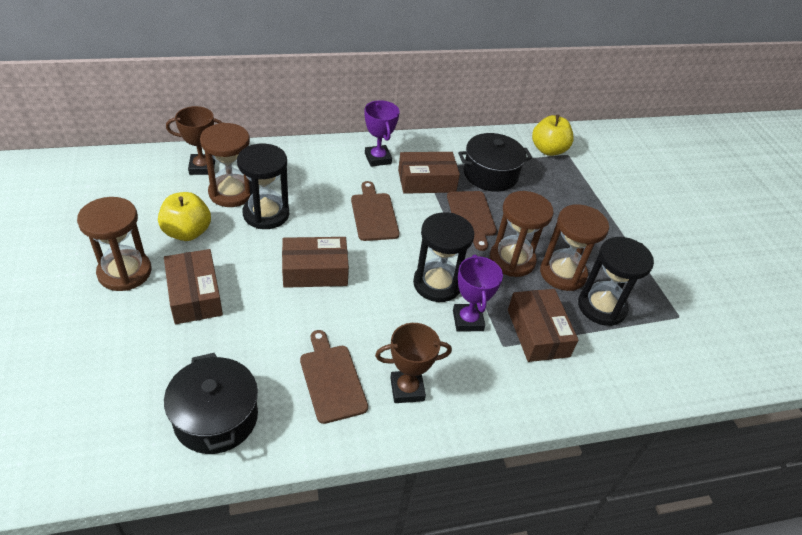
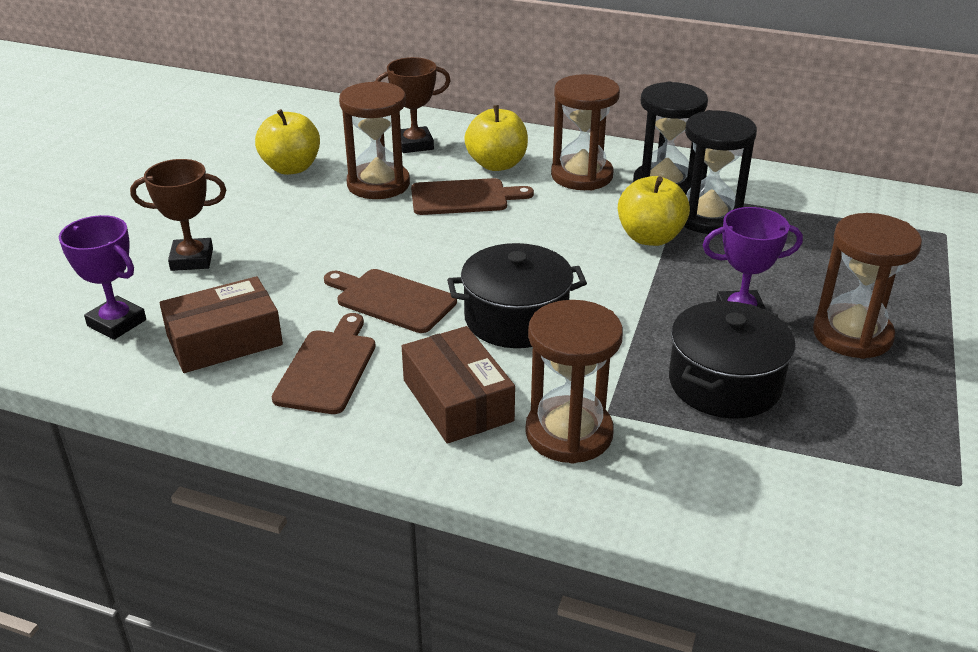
black hourglass: 3 -> 2
brown box: 4 -> 2
yellow apple: 2 -> 3

